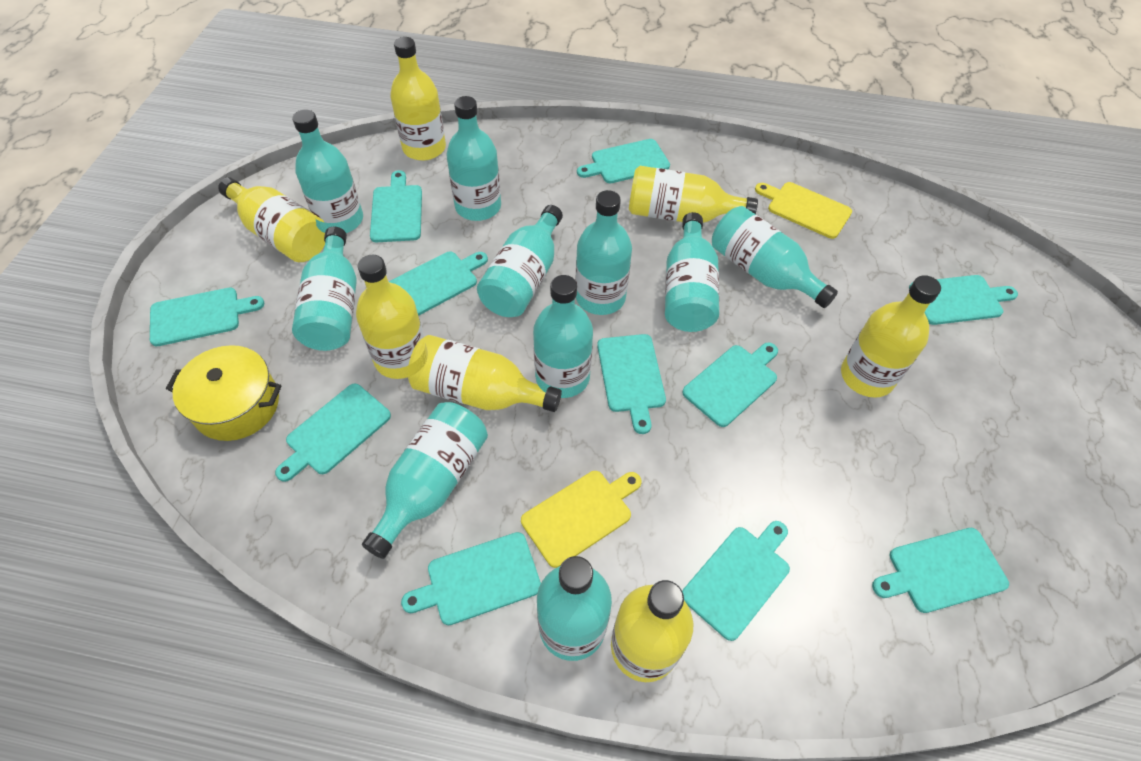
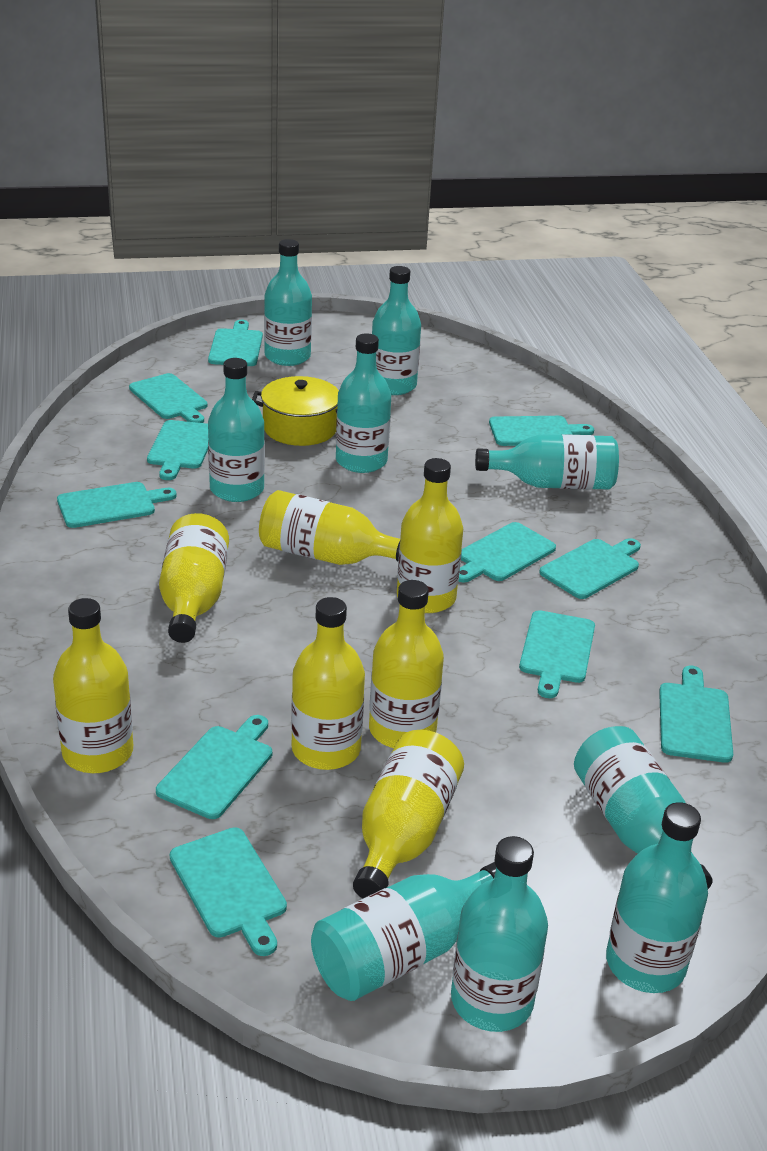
turquoise bottle: 10 -> 9
yellow cutting board: 2 -> 0

